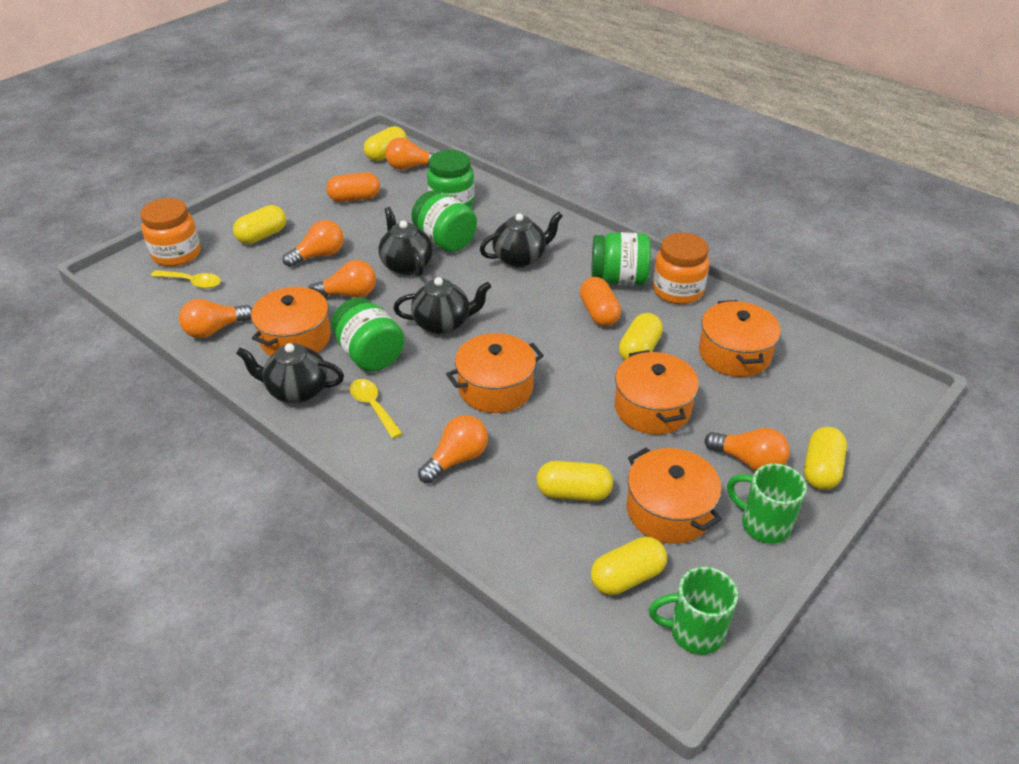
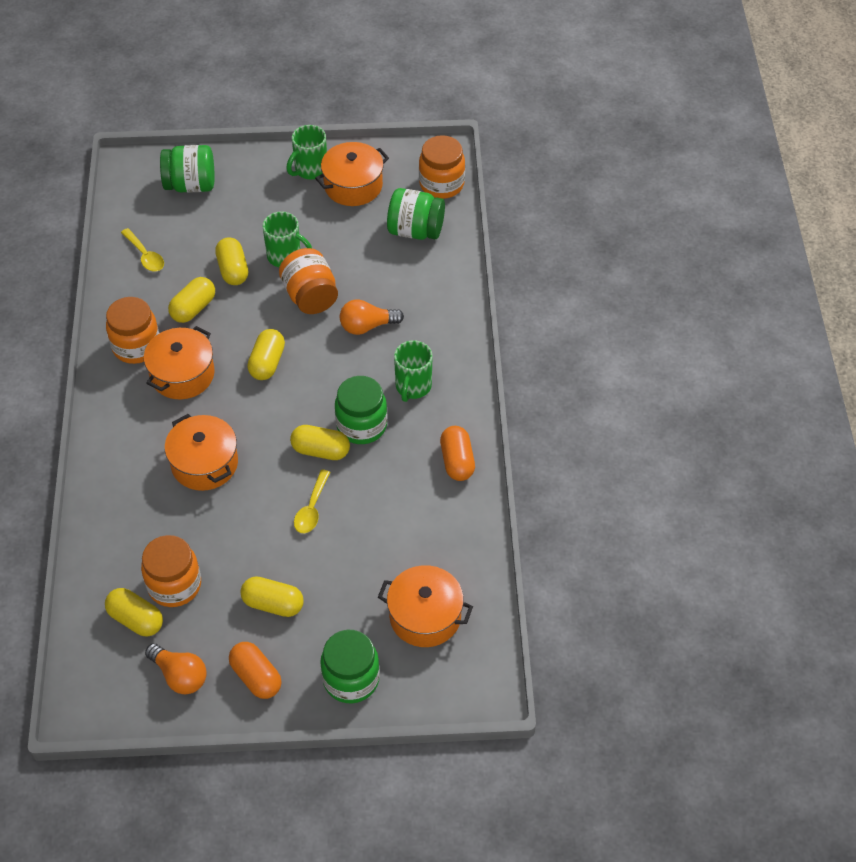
black teapot: 4 -> 0
green mug: 2 -> 3
orange jar: 2 -> 4
orange light bulb: 6 -> 2
orange pot: 5 -> 4

